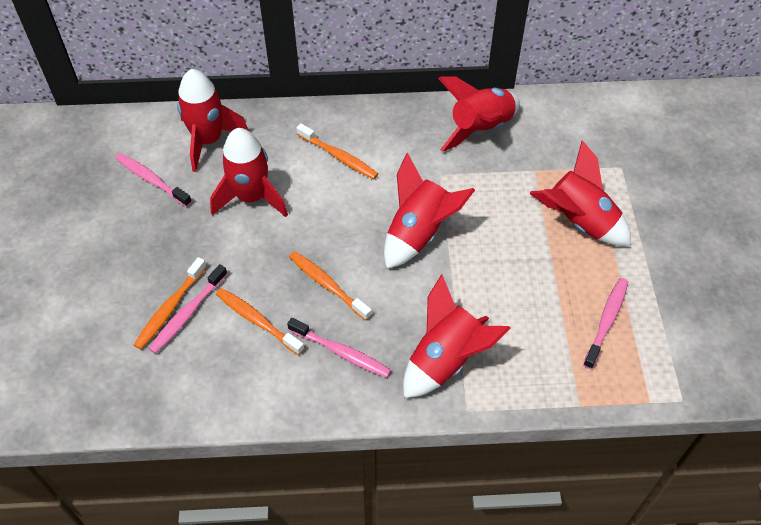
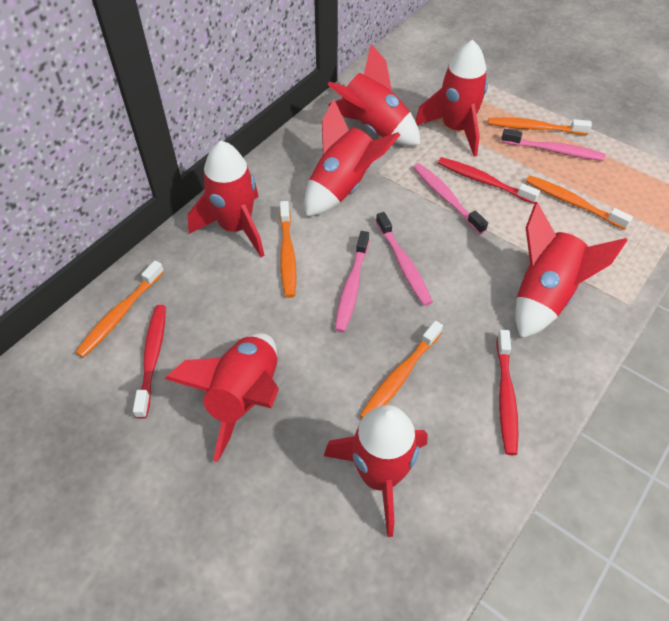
orange toothbrush: 4 -> 5
red rocket: 6 -> 7
red toothbrush: 0 -> 3

